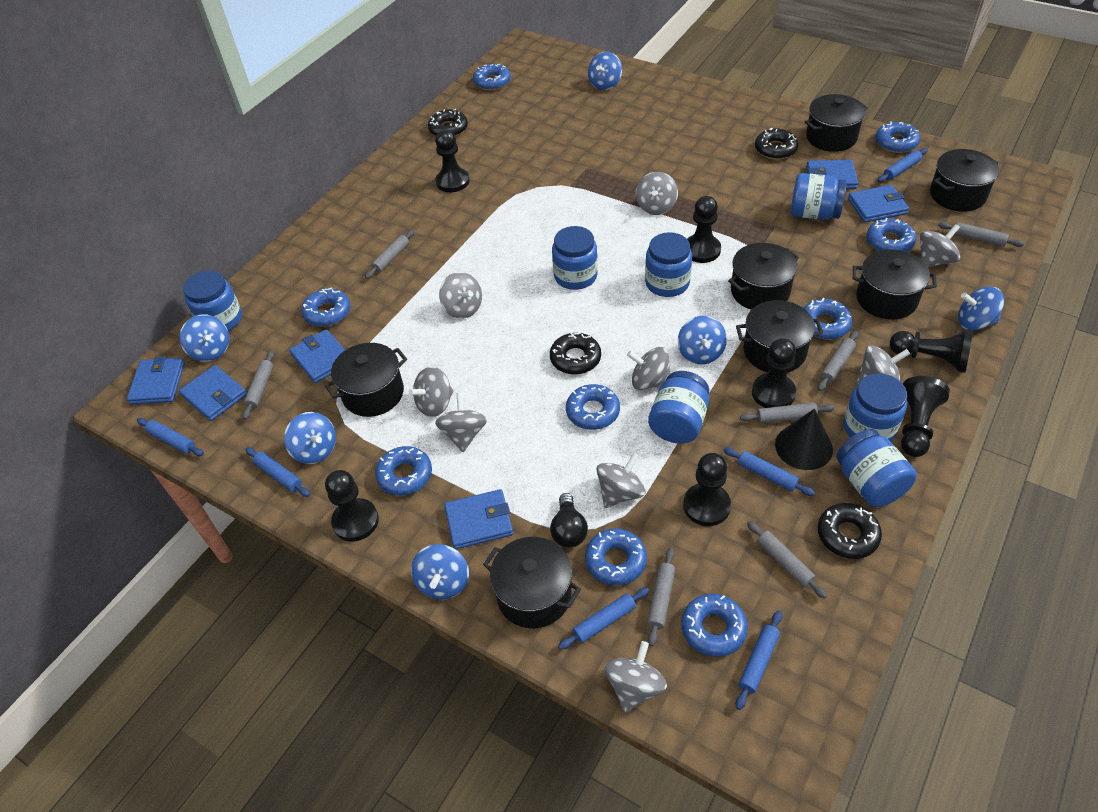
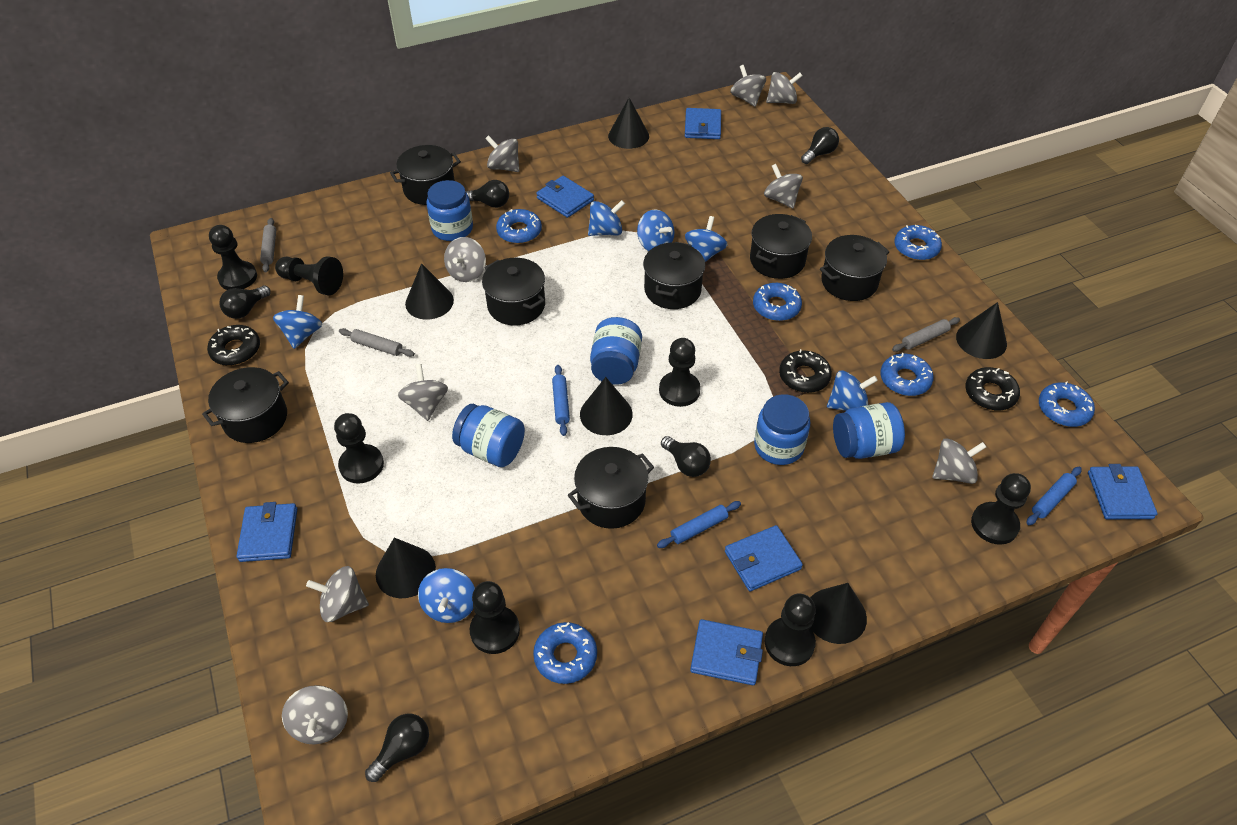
black cone: 1 -> 6
black donut: 4 -> 3
black light bulb: 1 -> 5
blue donut: 9 -> 6
blue jar: 7 -> 5
blue rolling pin: 6 -> 3
grey rolling pin: 7 -> 3

